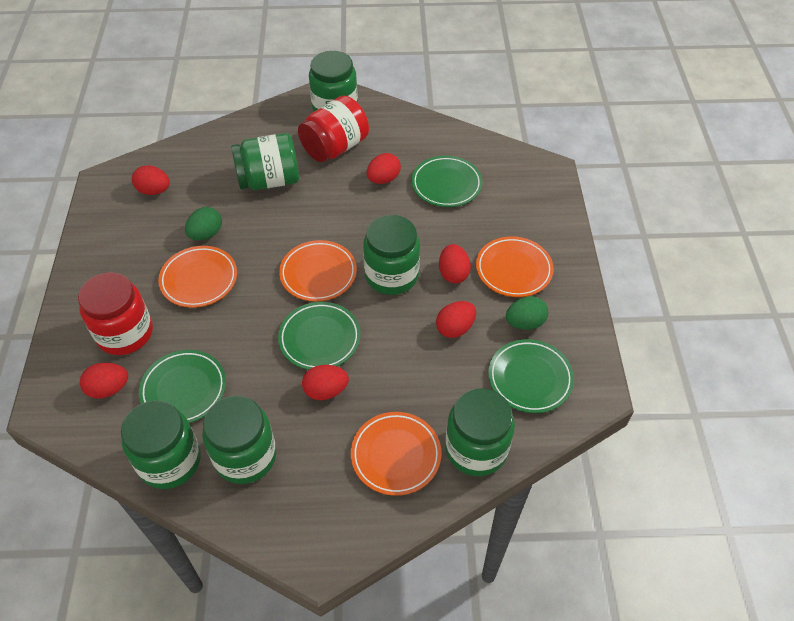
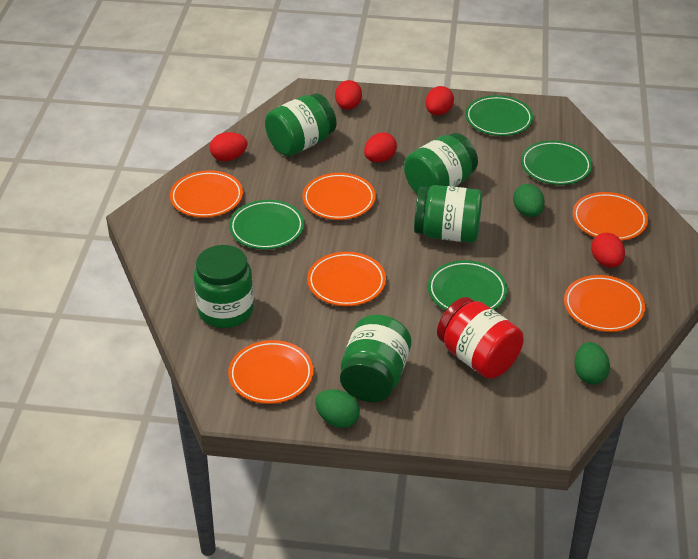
green egg: 2 -> 3
green jar: 6 -> 5
orange plate: 4 -> 6
red egg: 6 -> 5
red jar: 2 -> 1

